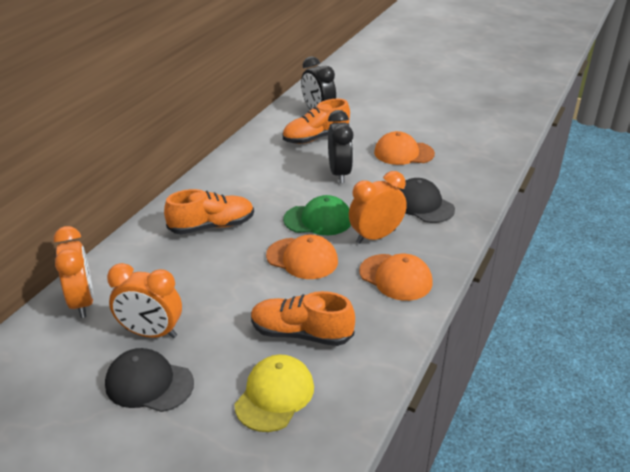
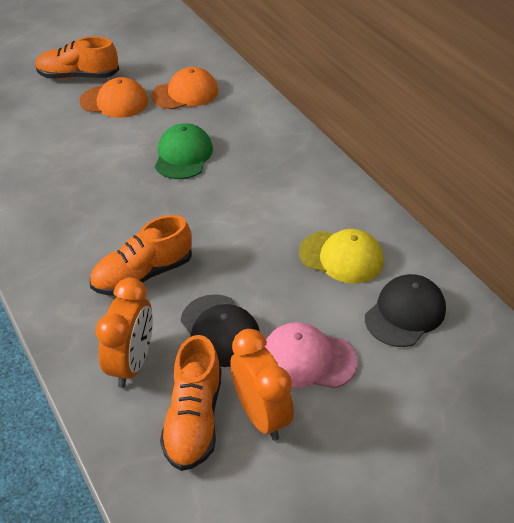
black clock: 2 -> 0
orange cap: 3 -> 2
orange clock: 3 -> 2
pink cap: 0 -> 1

